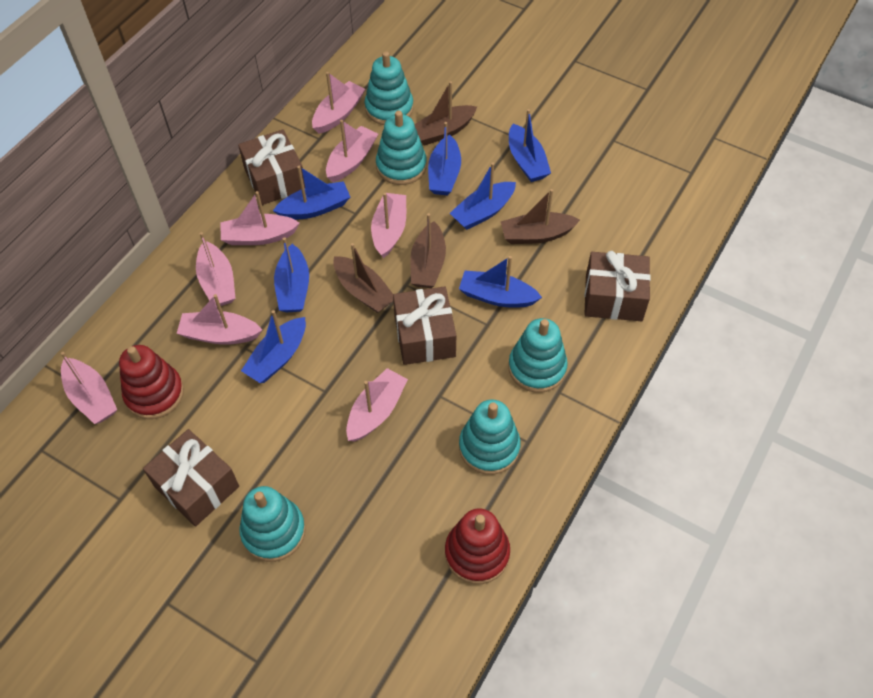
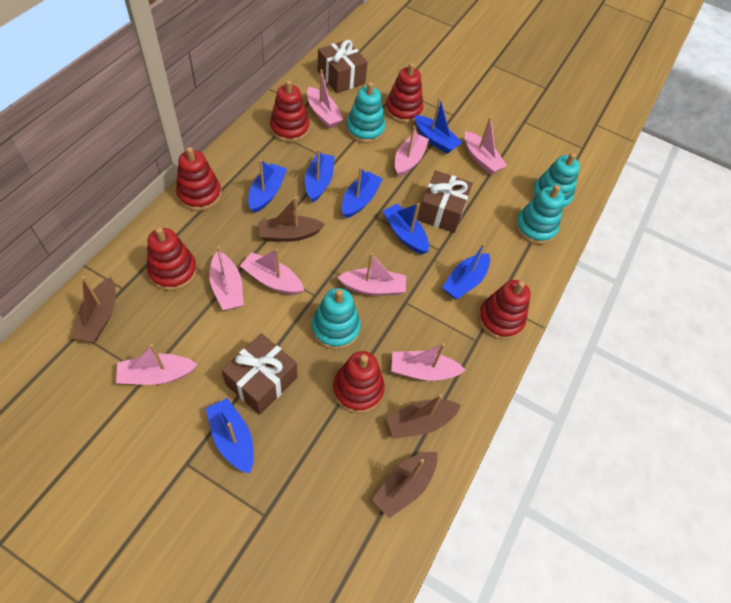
brown gift: 4 -> 3
red stacking toy: 2 -> 6
turquoise stacking toy: 5 -> 4

